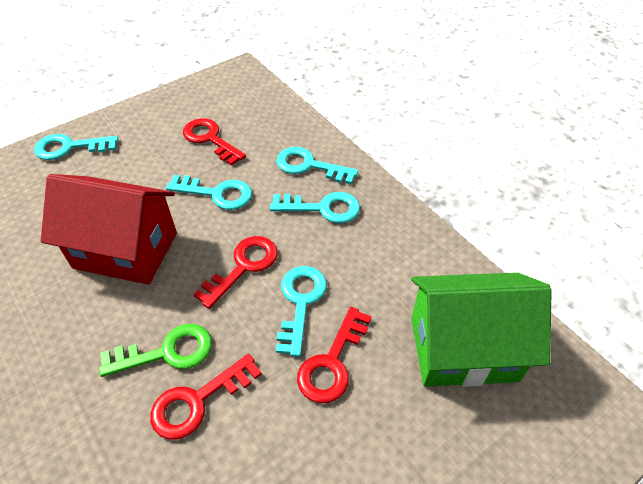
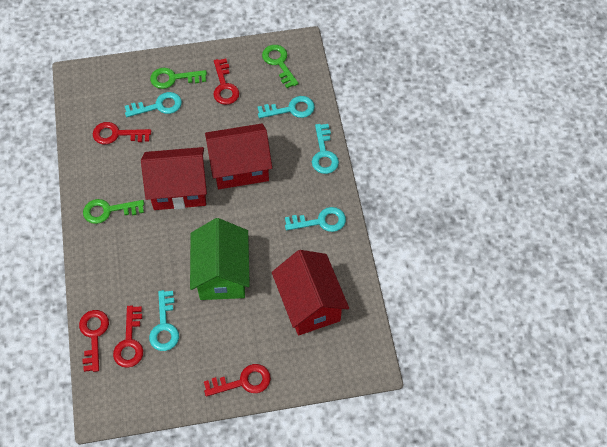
green key: 1 -> 3
red house: 1 -> 3
red key: 4 -> 5

